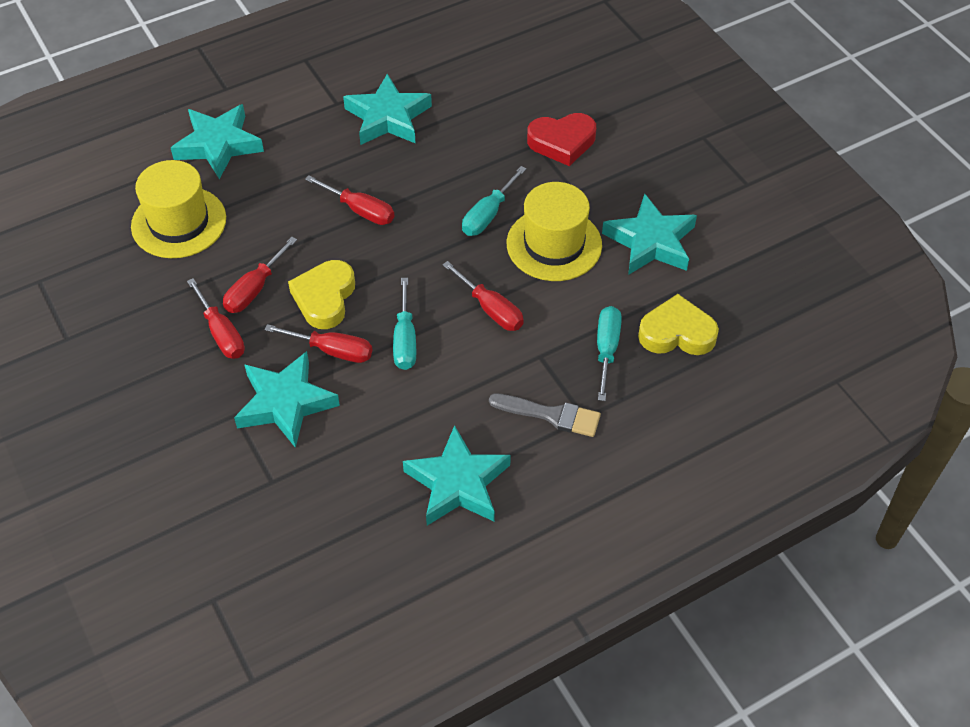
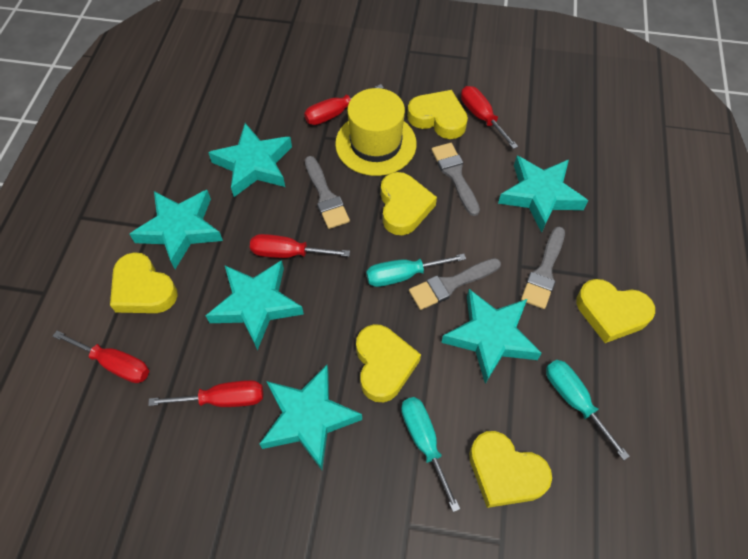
grey brush: 1 -> 4
red heart: 1 -> 0
turquoise star: 5 -> 6
yellow hat: 2 -> 1
yellow heart: 2 -> 6

